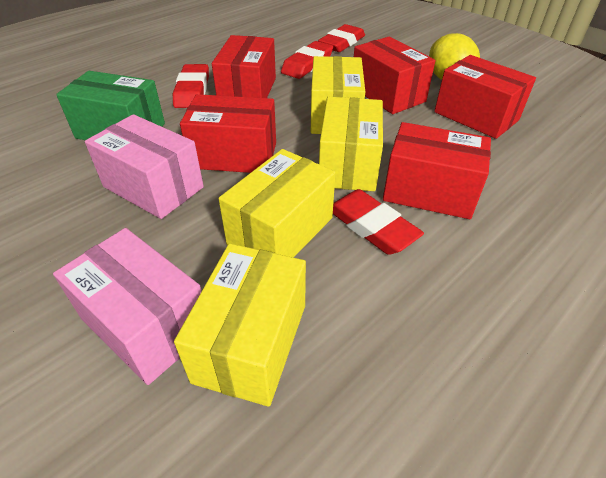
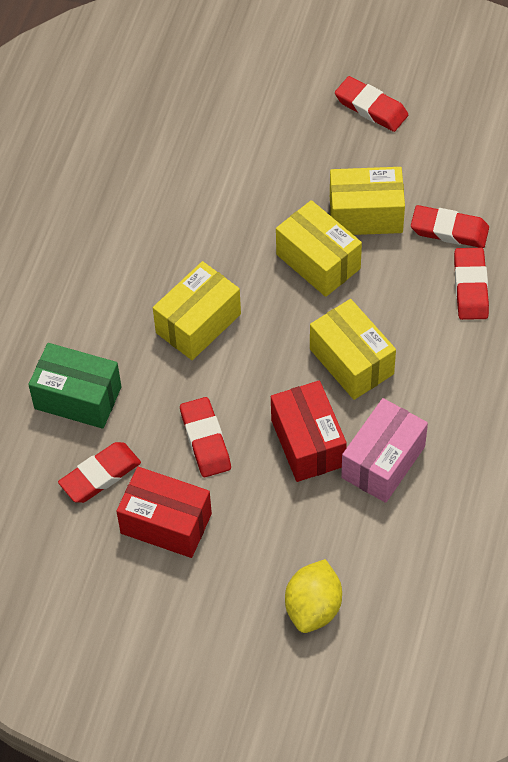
pink box: 2 -> 1
red box: 5 -> 2
red eraser: 4 -> 5

